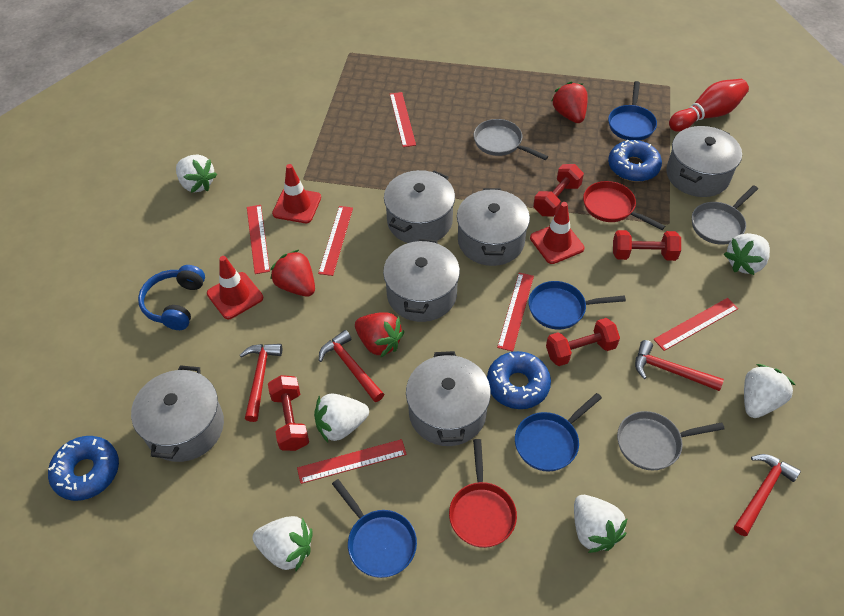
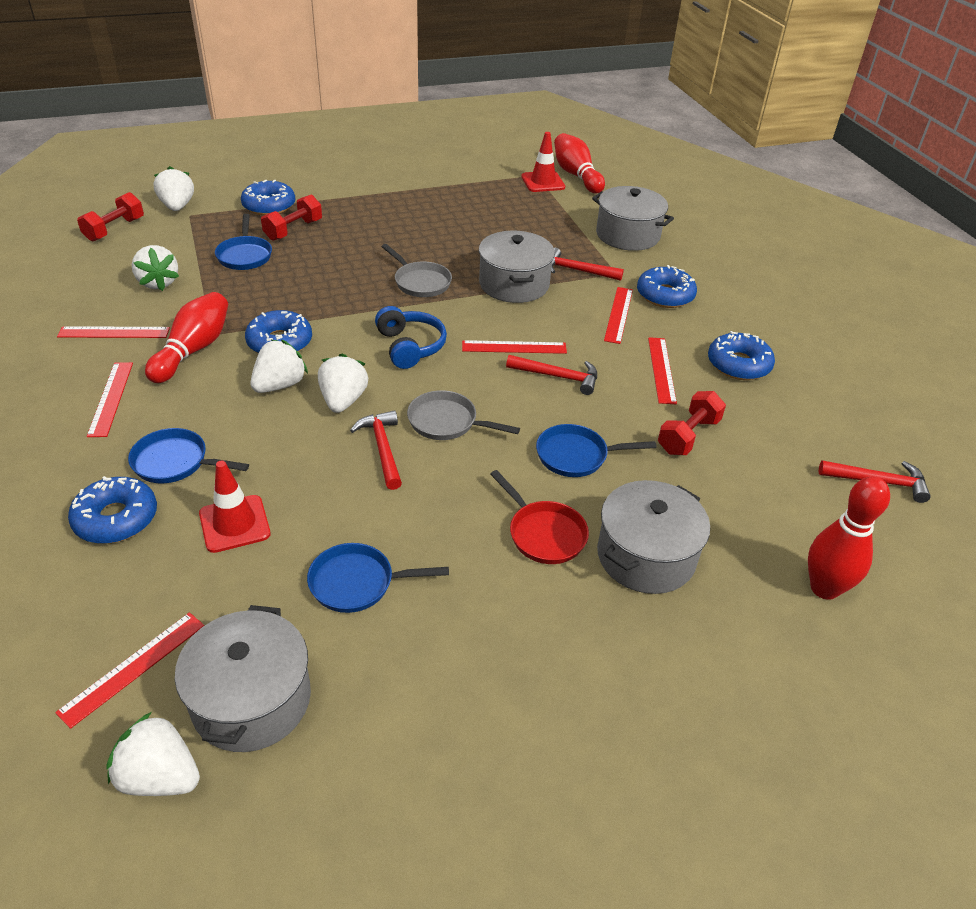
blue donut: 3 -> 5
grey pan: 3 -> 2
grey pot: 6 -> 4
red bowling pin: 1 -> 3
red dumbbell: 4 -> 3
red pan: 2 -> 1
red strawberry: 3 -> 0
red traffic cone: 3 -> 2
white strawberry: 6 -> 5

